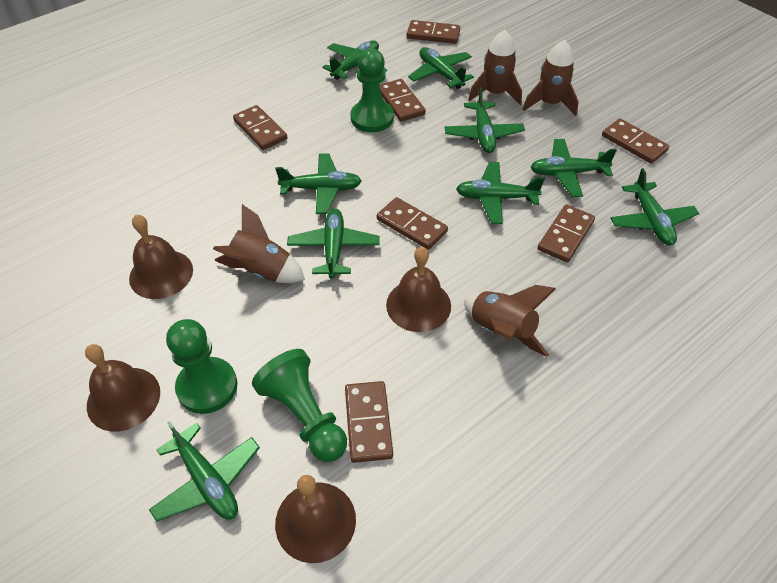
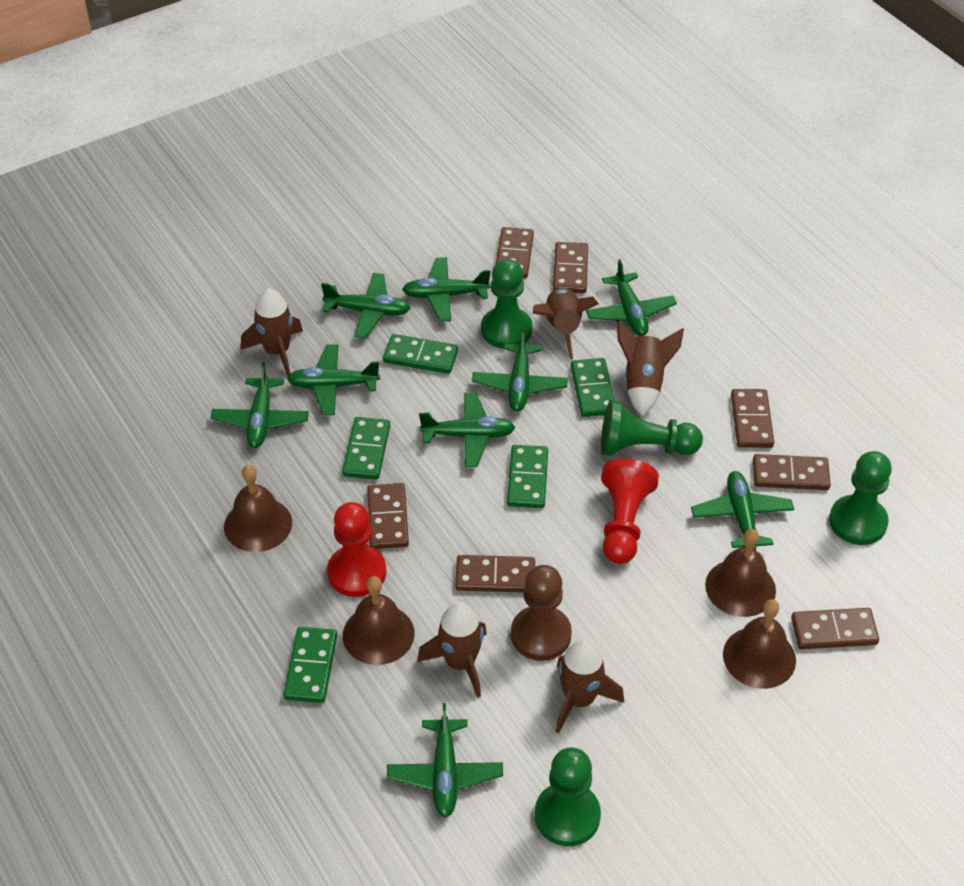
brown pawn: 0 -> 1
brown rocket: 4 -> 5
green domino: 0 -> 5
green pawn: 3 -> 4
red pawn: 0 -> 2

